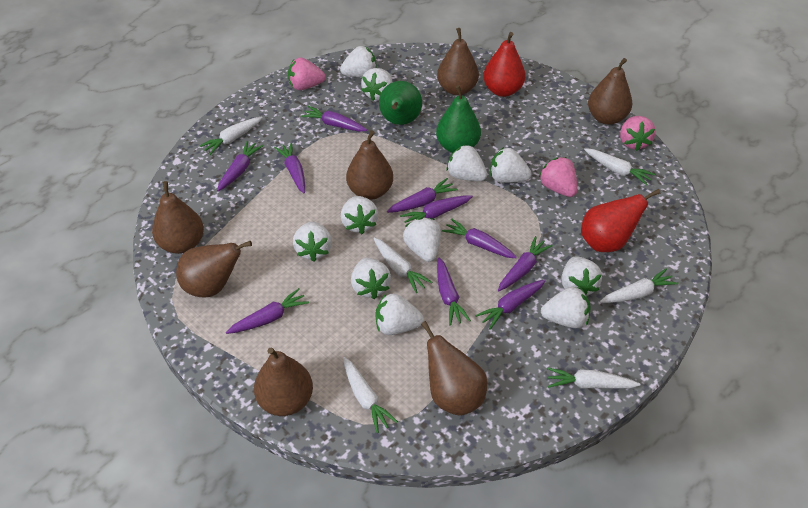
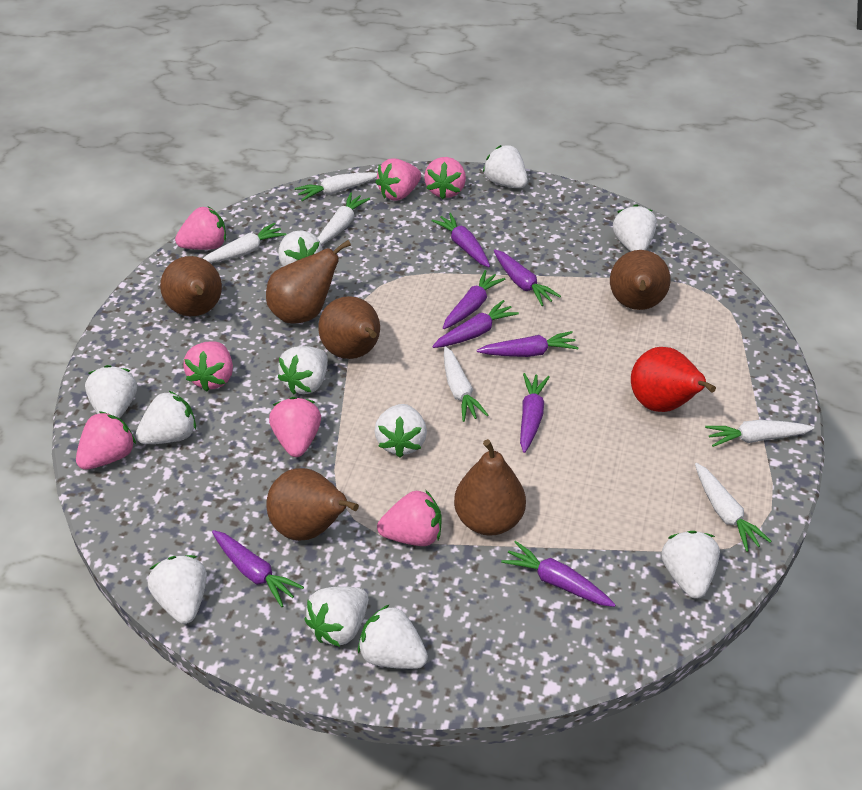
brown pear: 7 -> 6
green pear: 2 -> 0
pink strawberry: 3 -> 7
purple carrot: 10 -> 8
red pear: 2 -> 1

